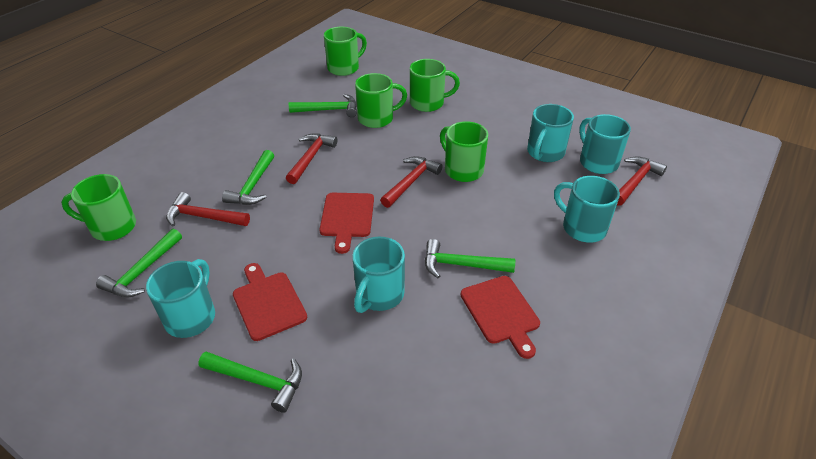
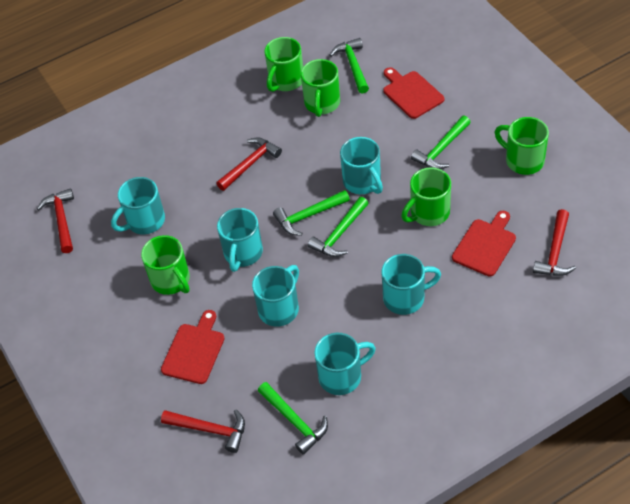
turquoise mug: 5 -> 6

